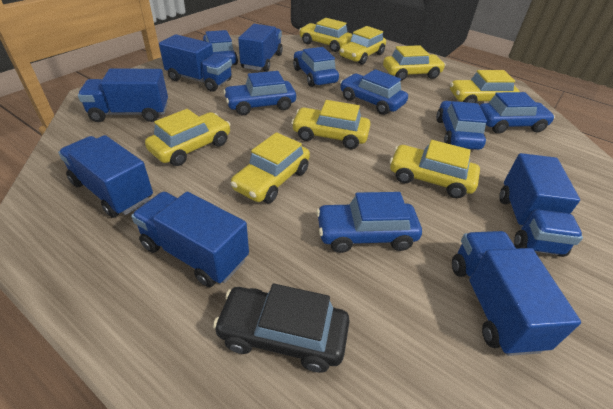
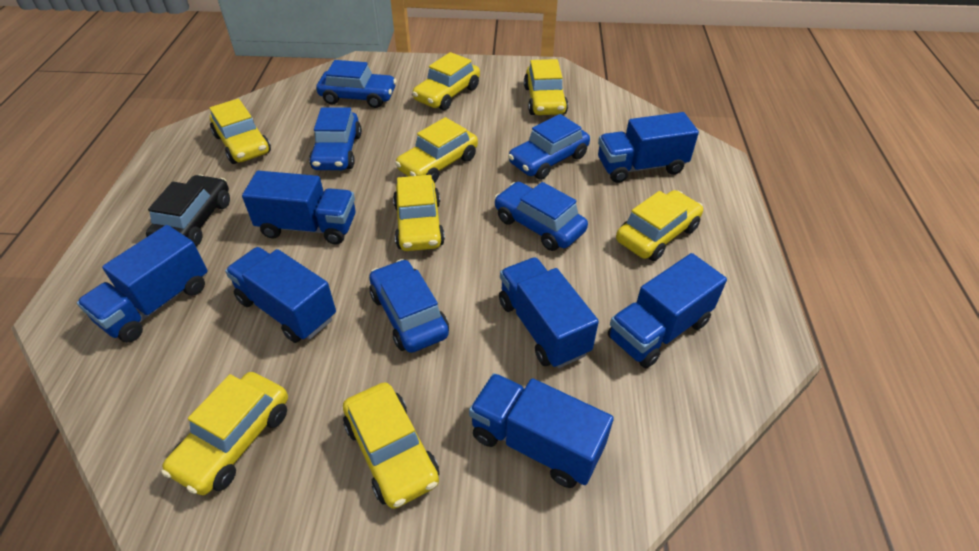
blue car: 7 -> 5

